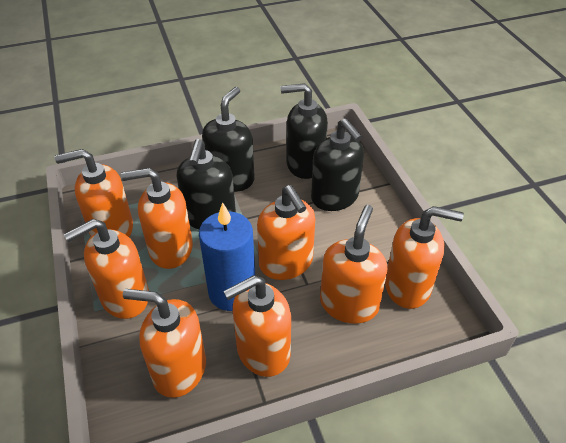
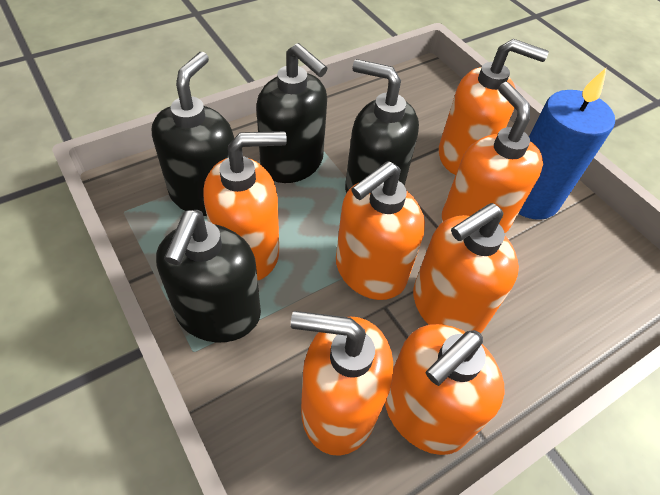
orange soap dispenser: 8 -> 7

